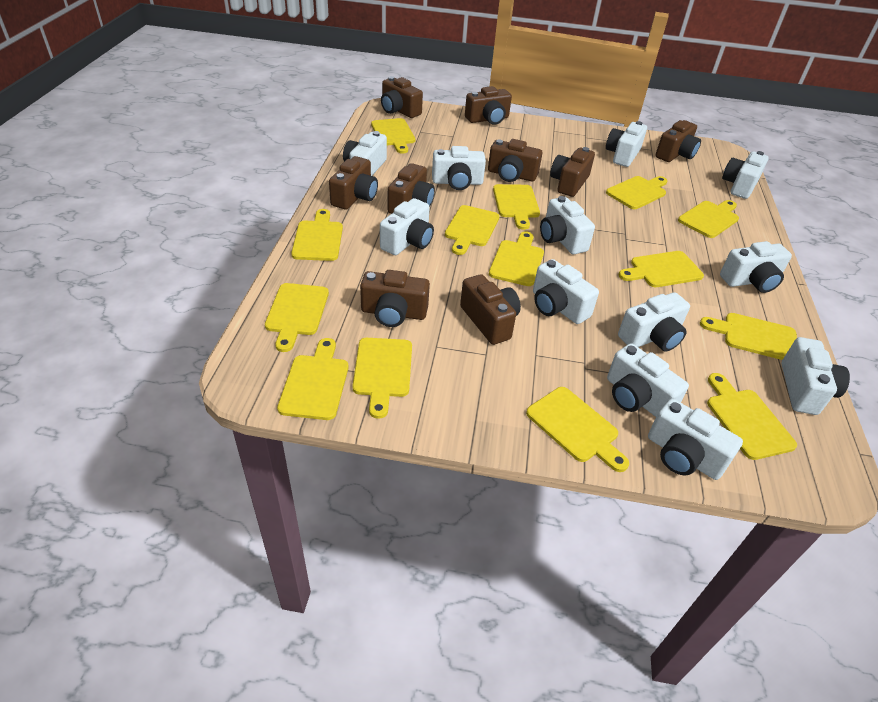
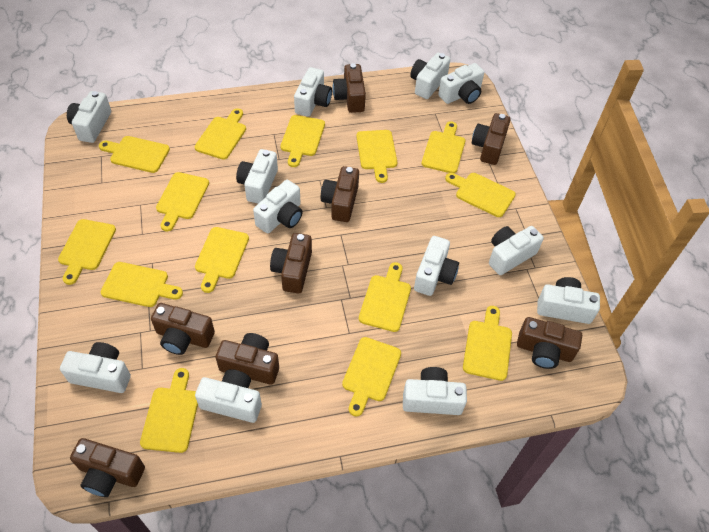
brown camera: 9 -> 8

